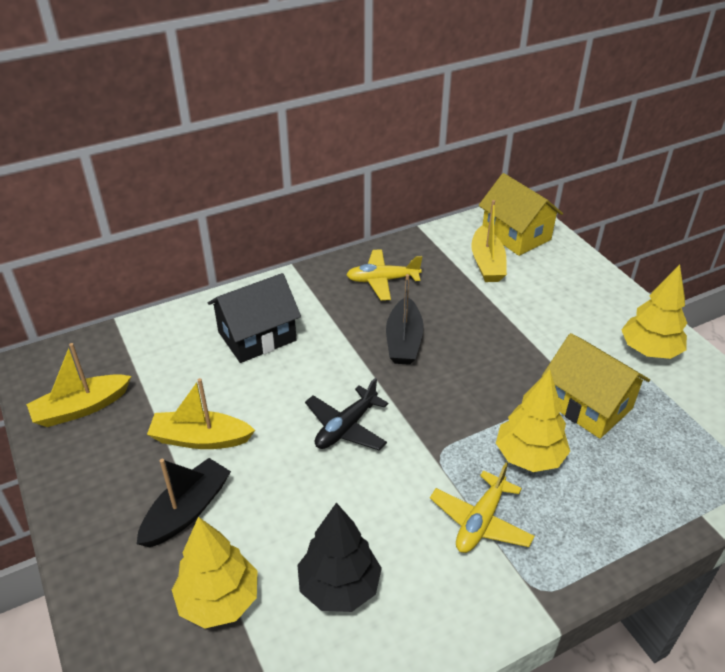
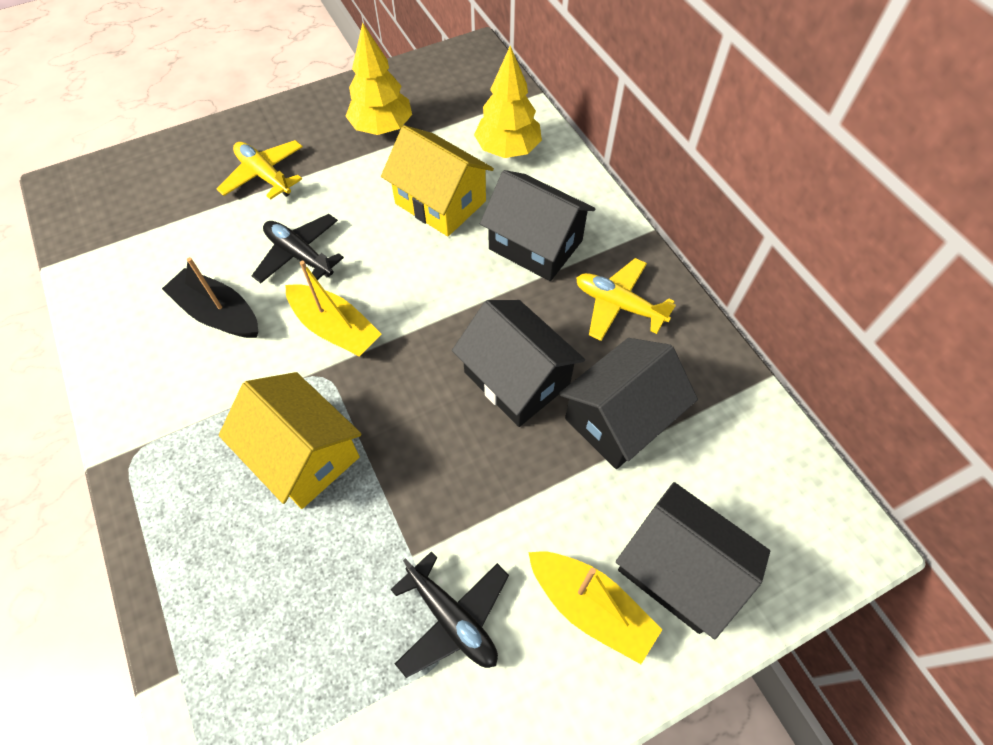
black boat: 2 -> 1
black house: 1 -> 4
black plane: 1 -> 2
black tree: 1 -> 0
yellow boat: 3 -> 2
yellow tree: 3 -> 2

